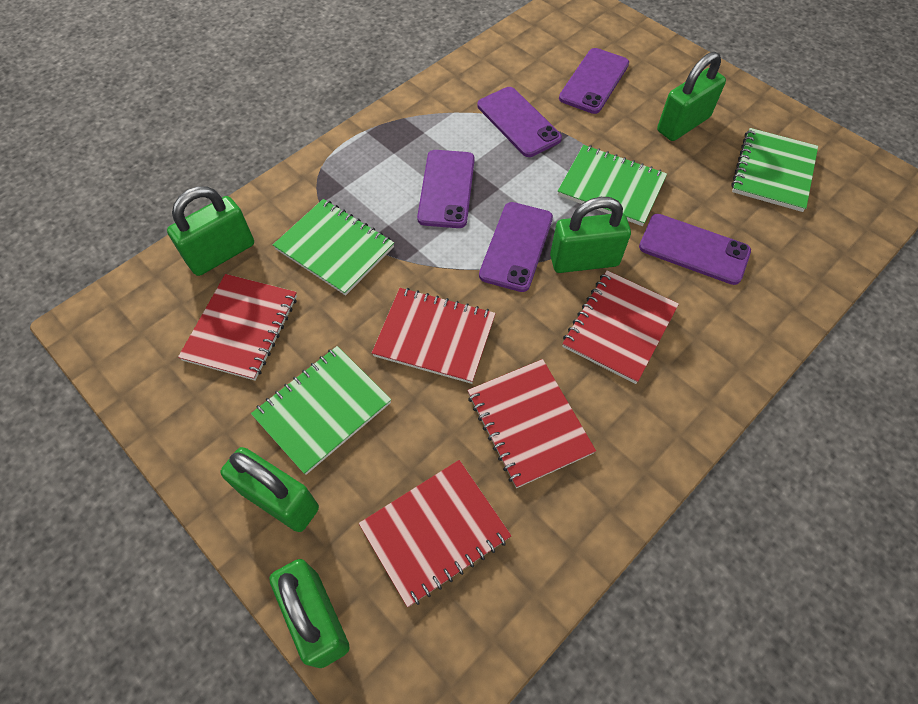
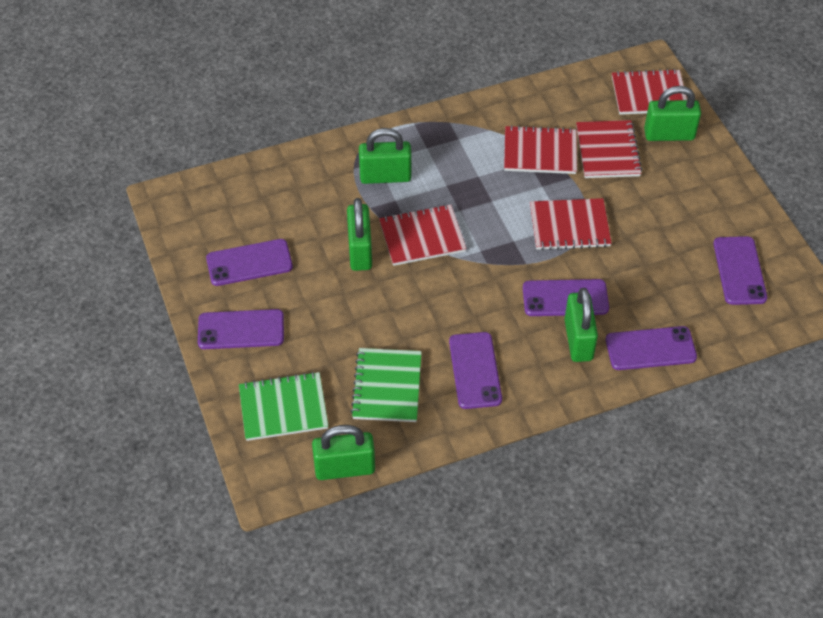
green notebook: 4 -> 2
purple phone: 5 -> 6

